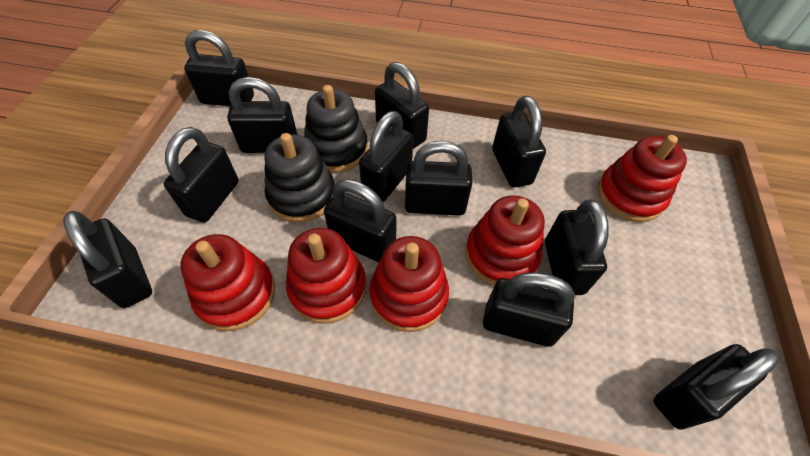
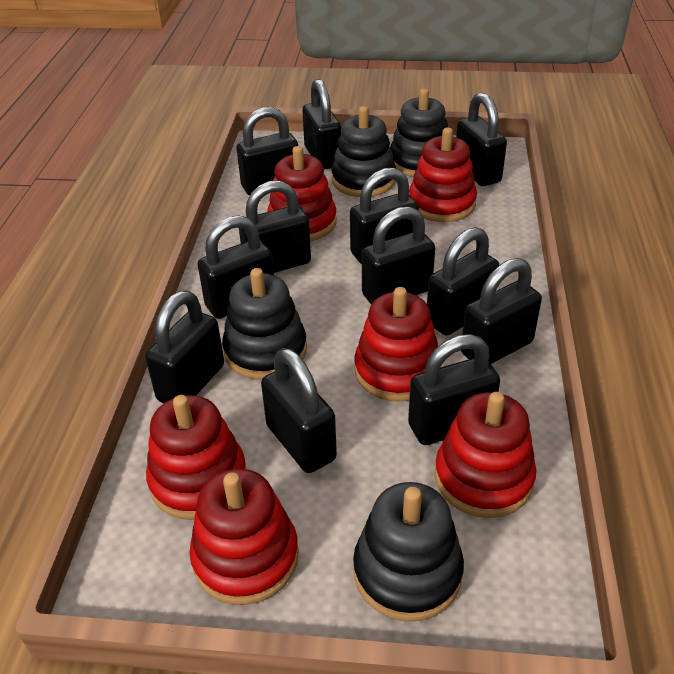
black stacking toy: 2 -> 4
red stacking toy: 5 -> 6

